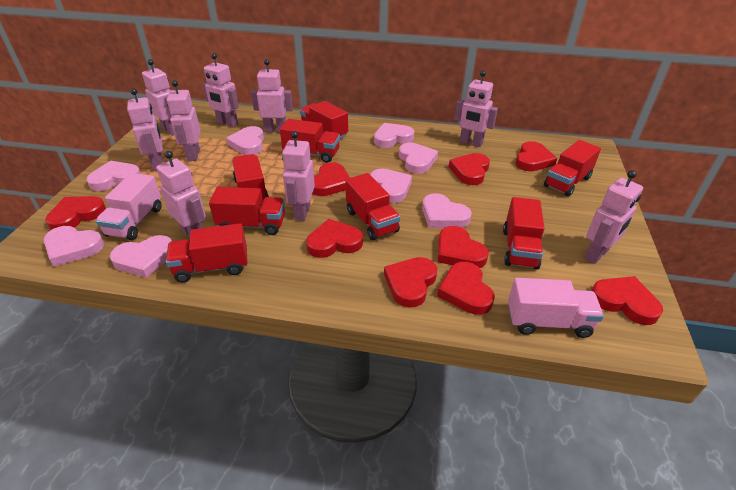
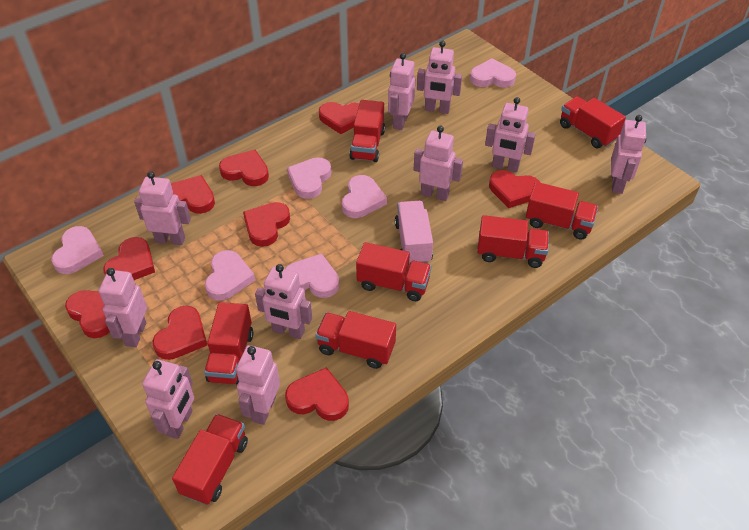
pink heart: 8 -> 6
pink robot: 9 -> 10
pink truck: 2 -> 1

